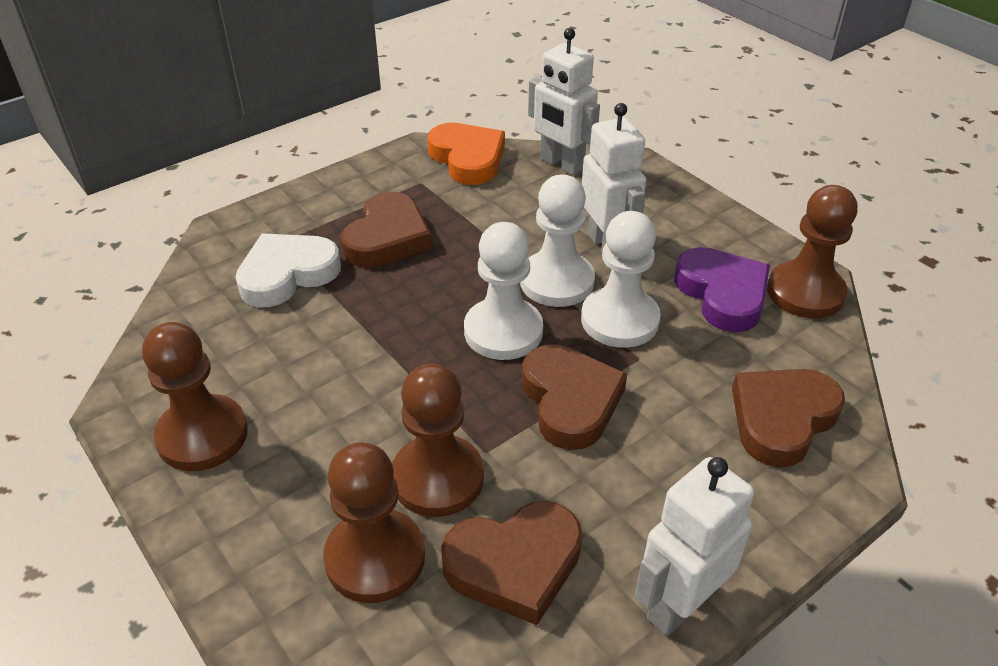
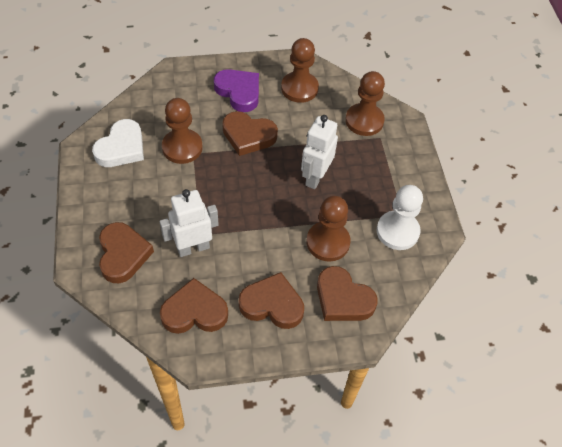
brown heart: 4 -> 5
orange heart: 1 -> 0
white pawn: 3 -> 1
white robot: 3 -> 2

